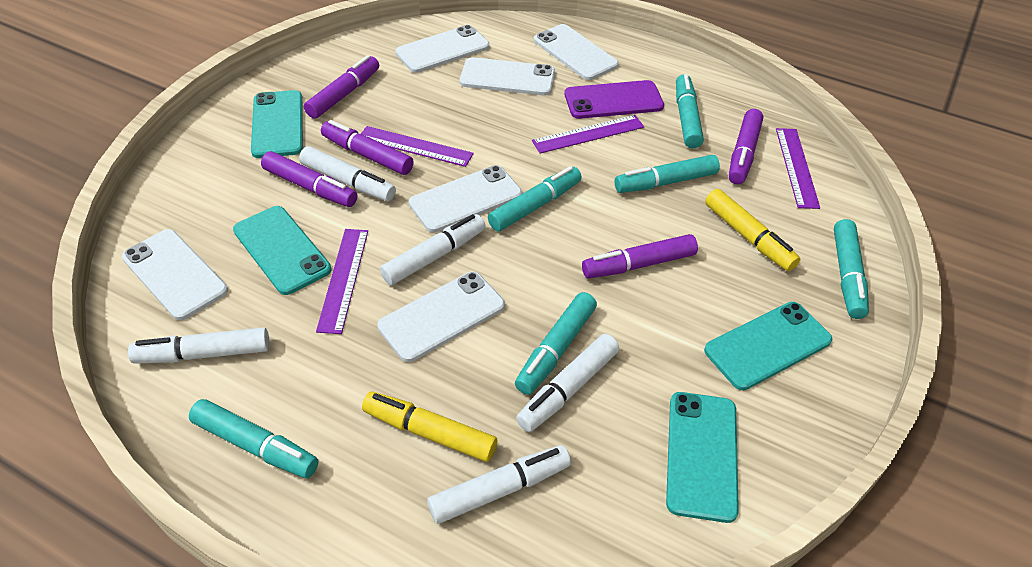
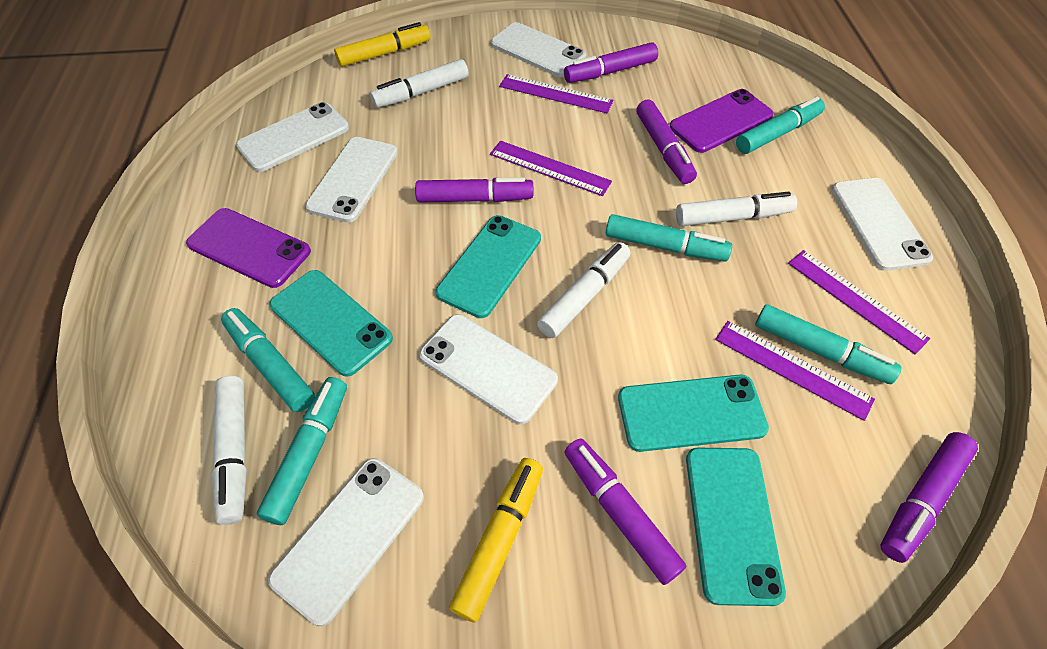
purple phone: 1 -> 2
turquoise marker: 6 -> 5
white marker: 5 -> 4

